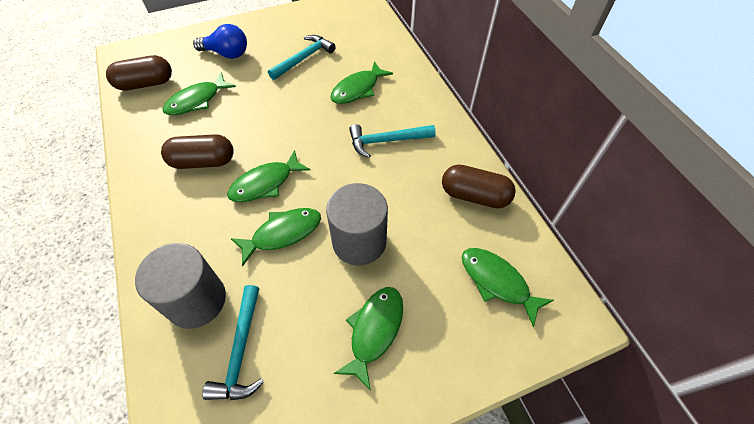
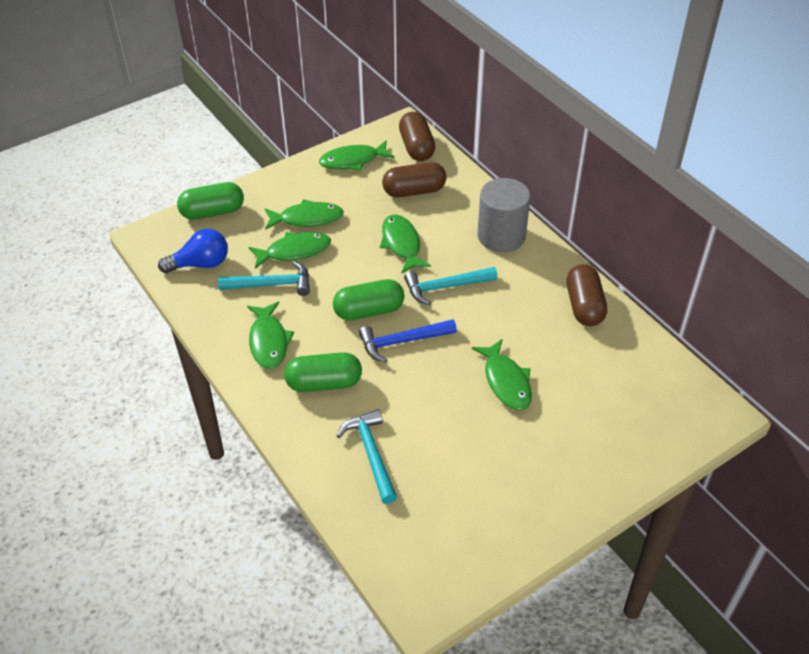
blue hammer: 0 -> 1
green capsule: 0 -> 3
grey cylinder: 2 -> 1

